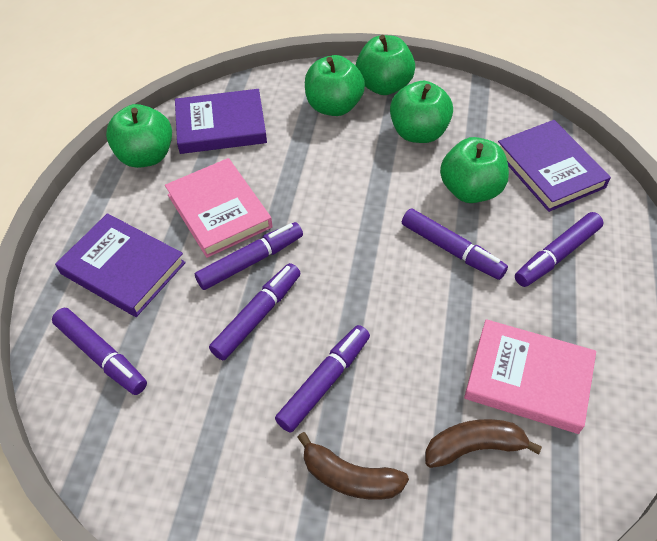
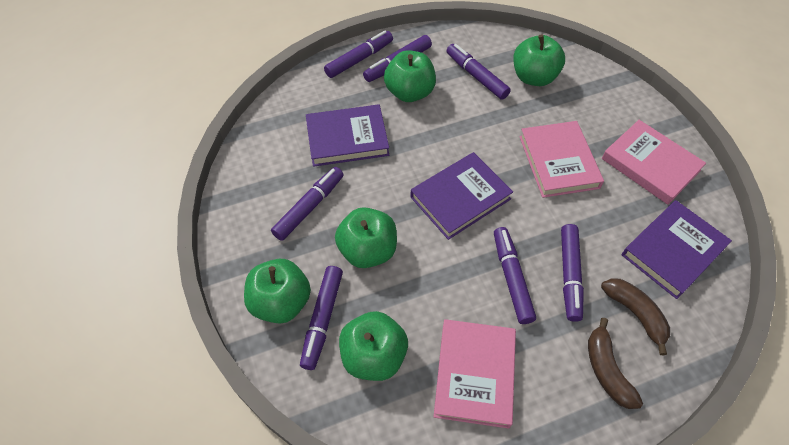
pink book: 2 -> 3
purple marker: 6 -> 7

